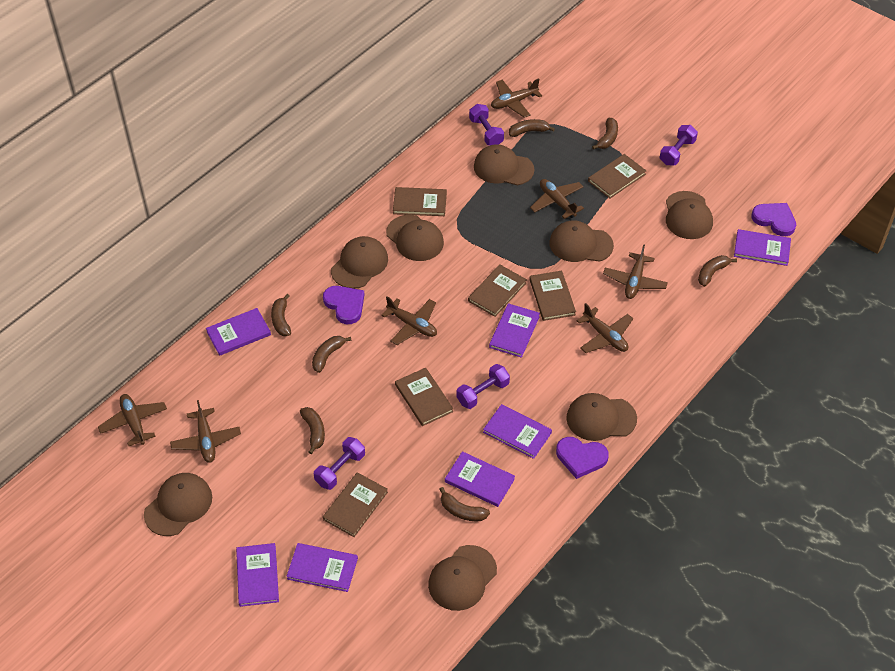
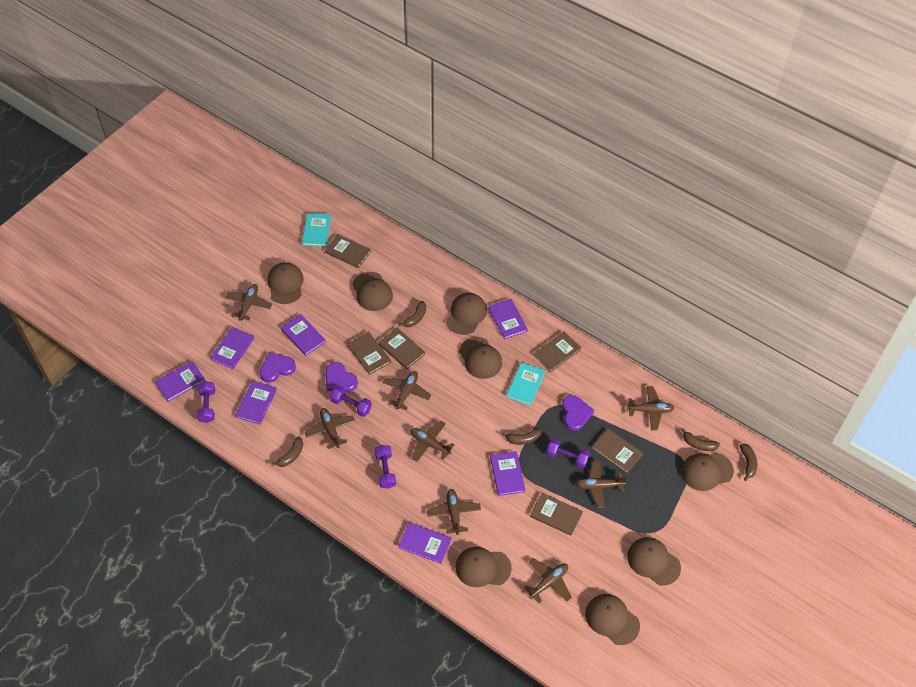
brown banana: 7 -> 5
brown plane: 7 -> 8
turquoise book: 0 -> 2

